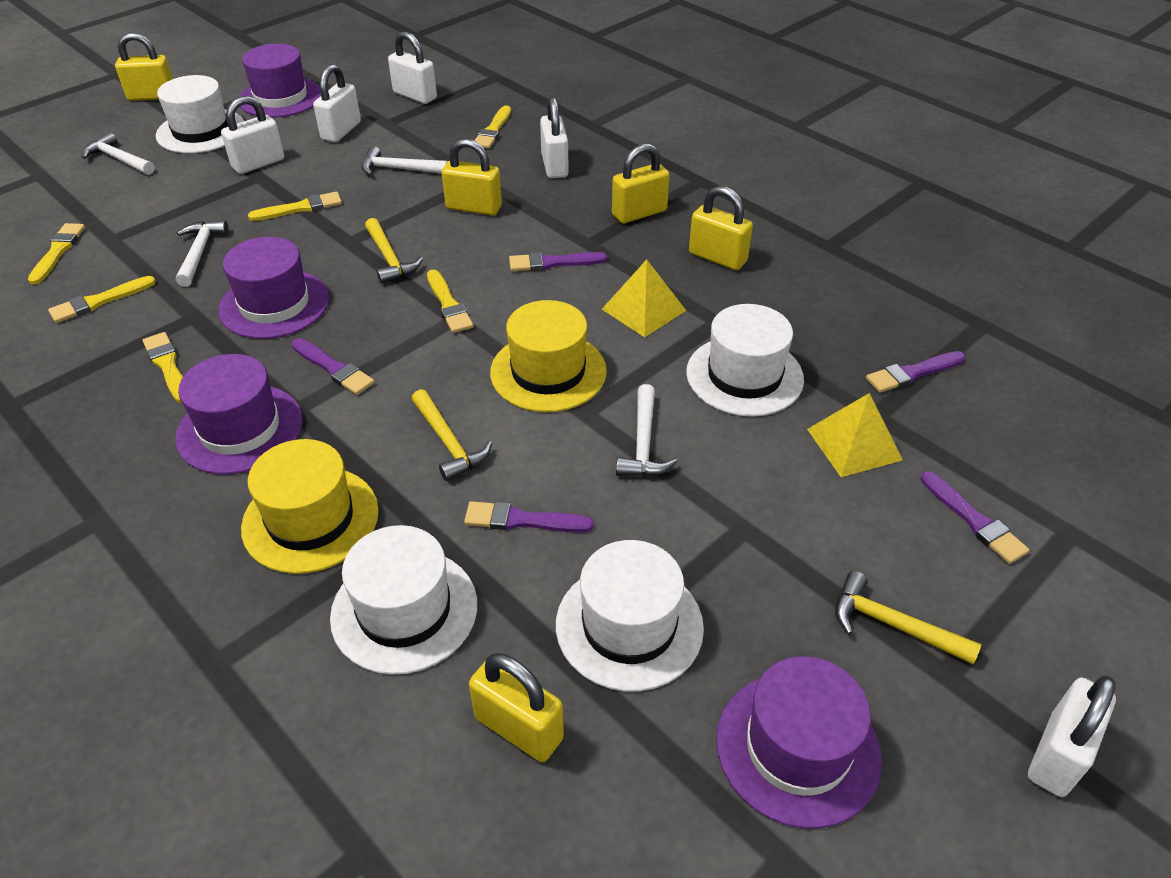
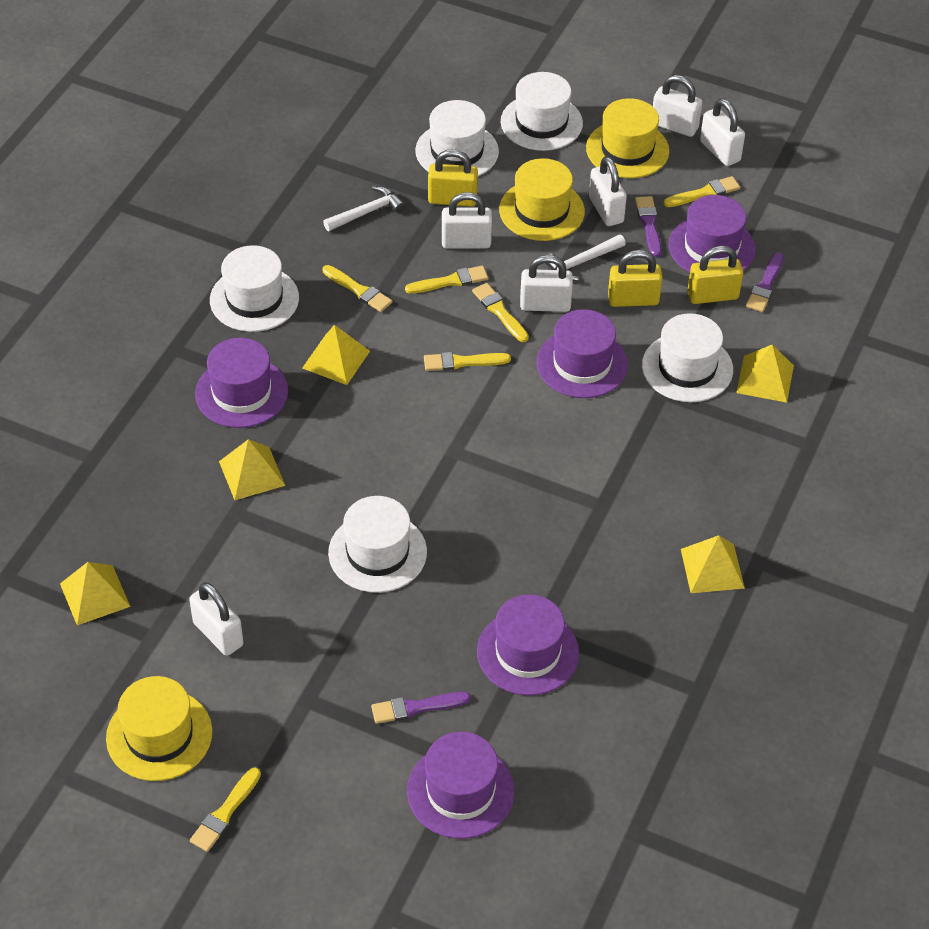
purple brush: 5 -> 3
purple hat: 4 -> 5
white hammer: 4 -> 2
white hat: 4 -> 5
white padlock: 5 -> 6
yellow hammer: 3 -> 0
yellow hat: 2 -> 3
yellow padlock: 5 -> 3
yellow pyramid: 2 -> 5

